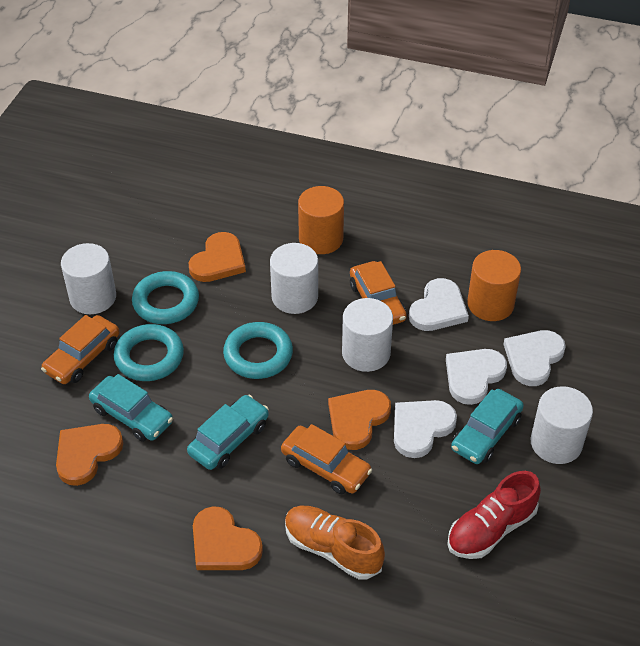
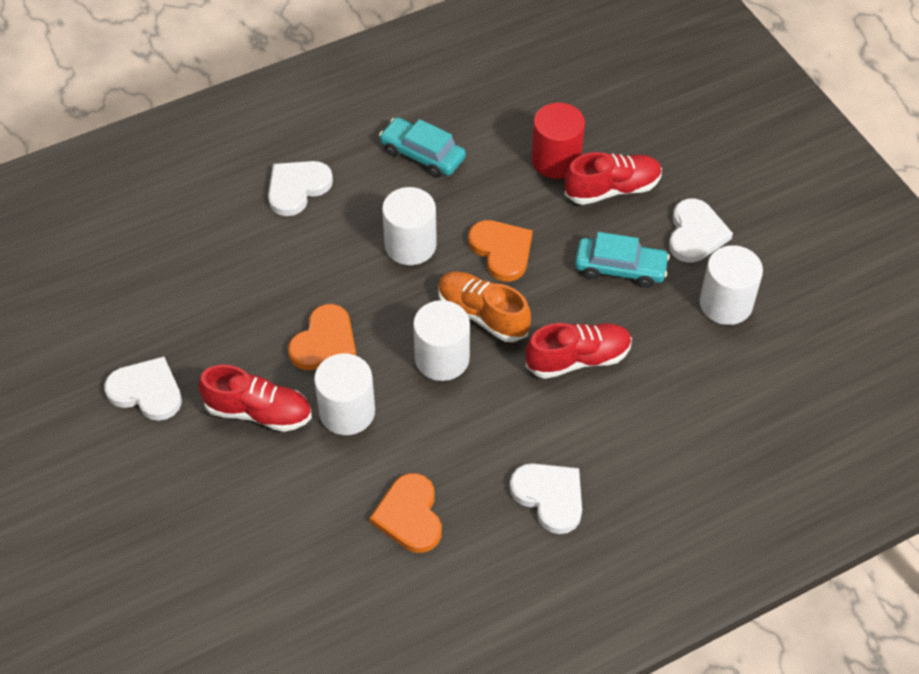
orange car: 3 -> 0
orange cylinder: 2 -> 0
orange heart: 4 -> 3
red cylinder: 0 -> 1
red shoe: 1 -> 3
turquoise car: 3 -> 2
turquoise ring: 3 -> 0

